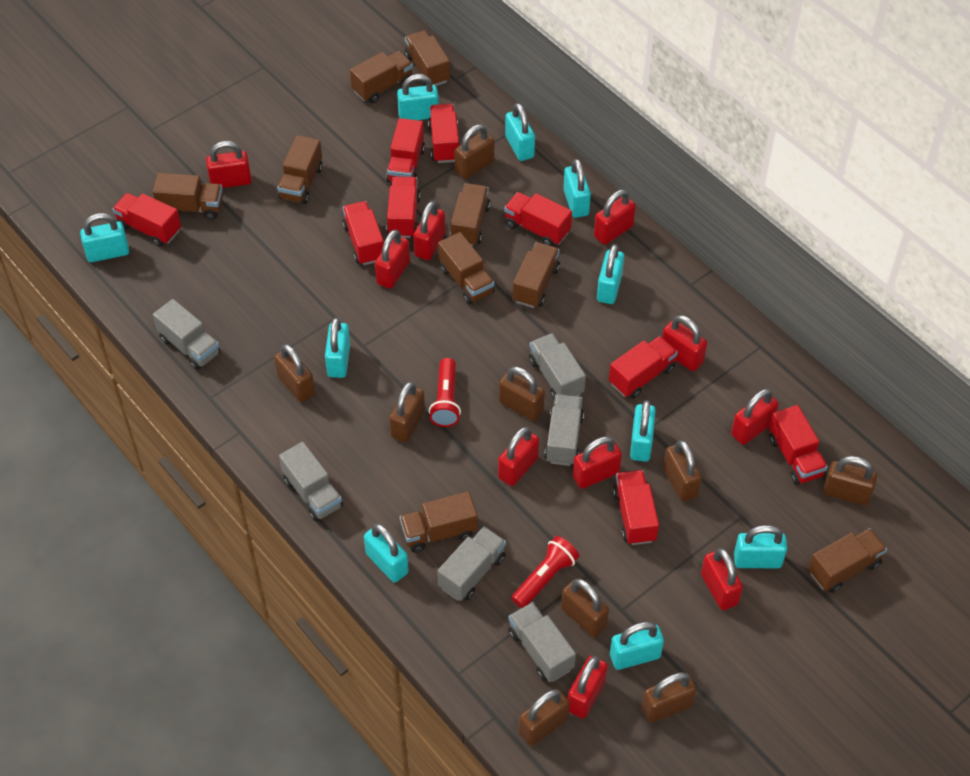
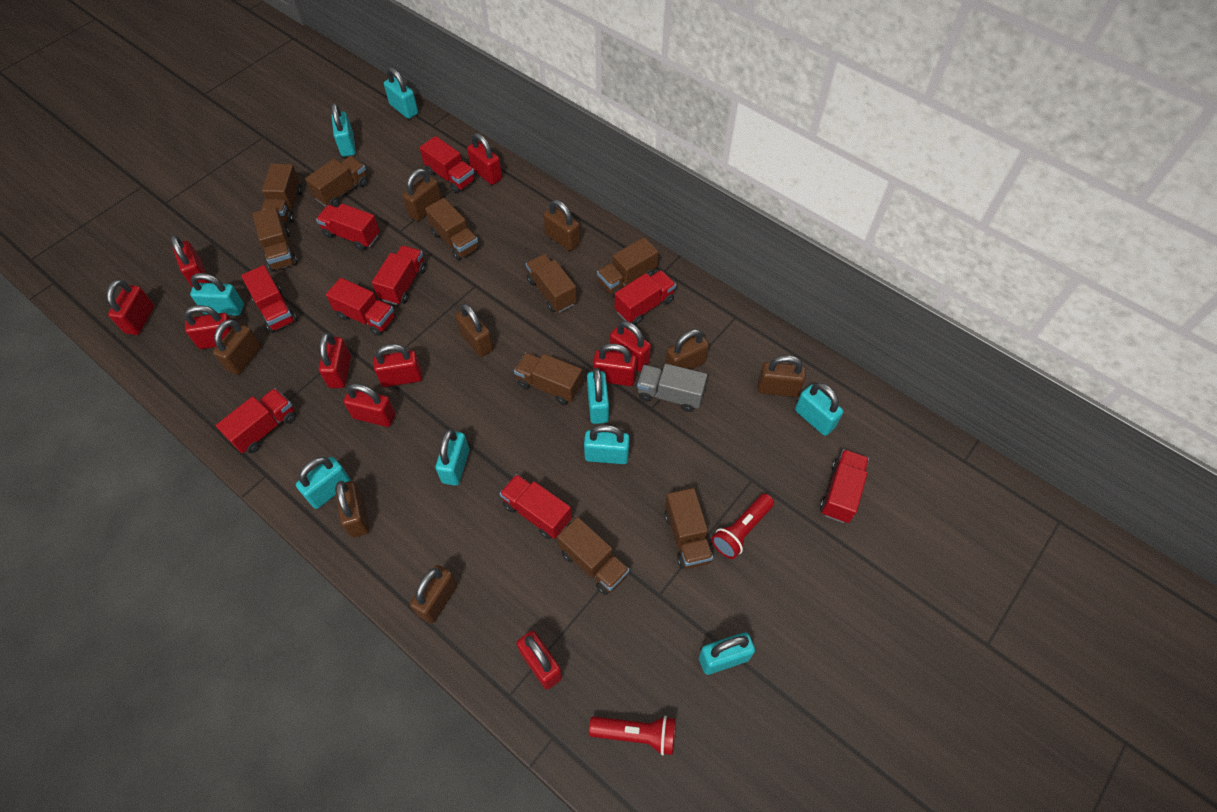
brown padlock: 9 -> 8
grey truck: 6 -> 1
turquoise padlock: 10 -> 9

